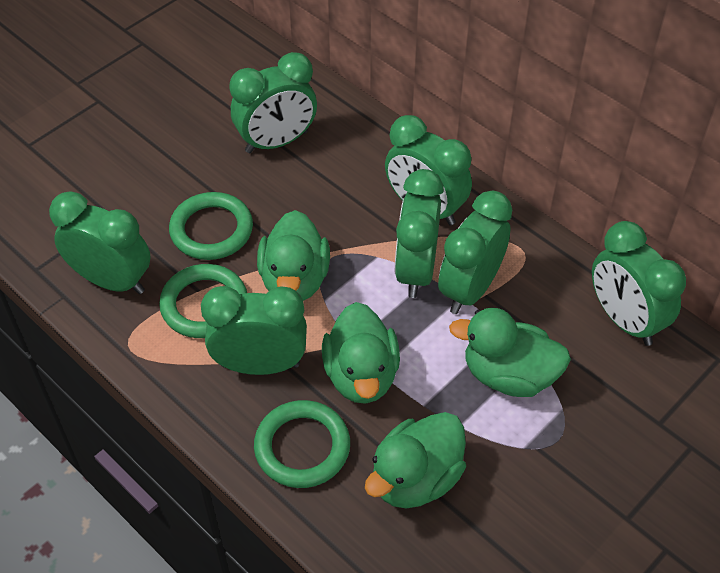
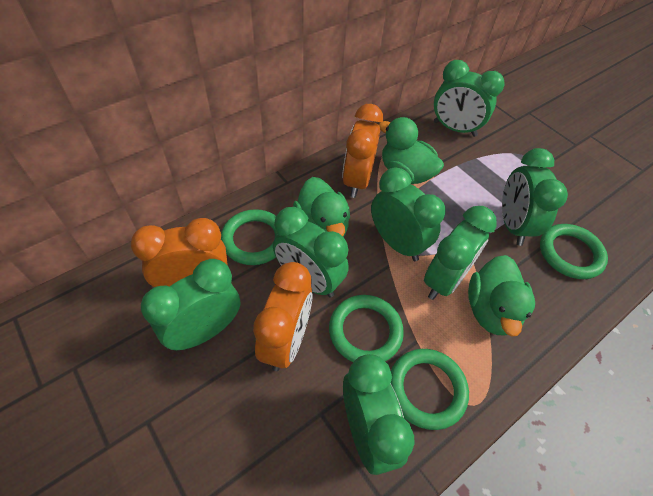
green duck: 4 -> 3
green ring: 3 -> 4
orange clock: 0 -> 3

